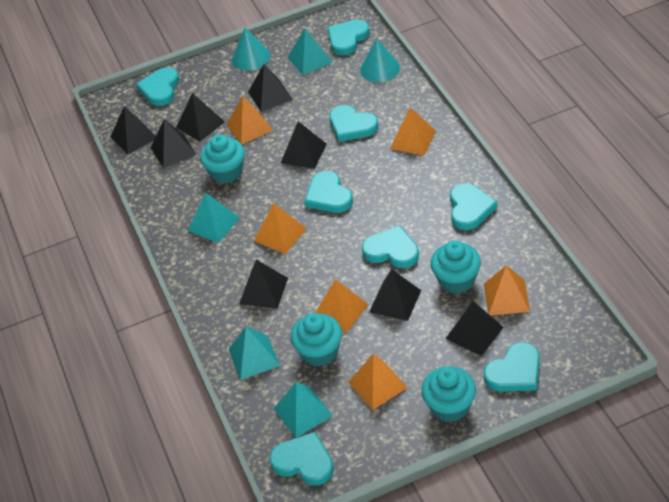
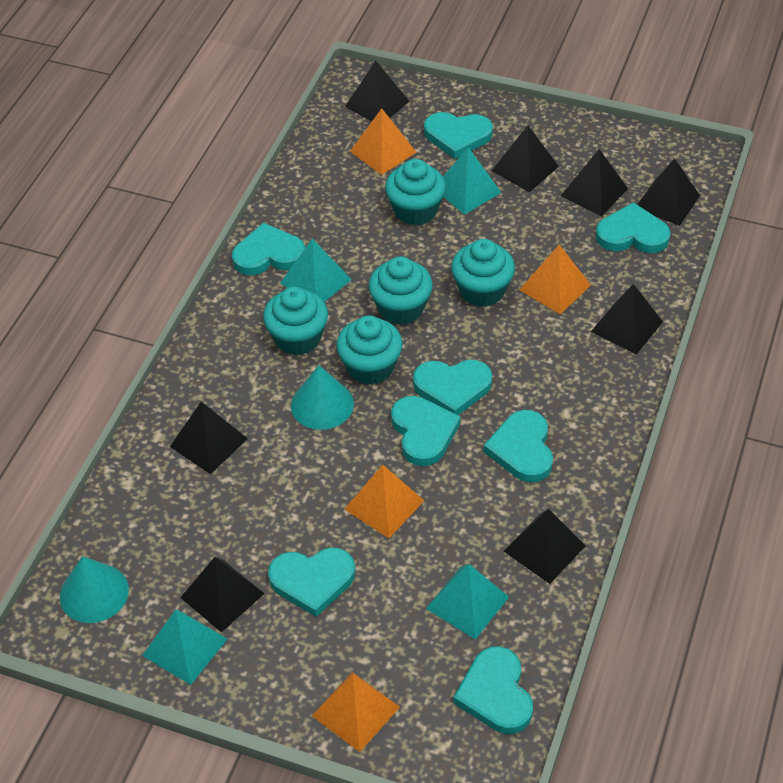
orange pyramid: 6 -> 4
turquoise cupcake: 4 -> 5

